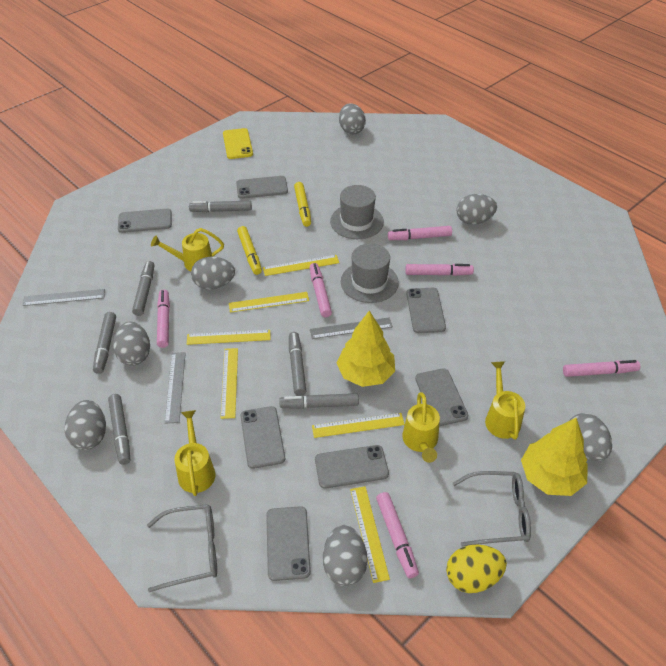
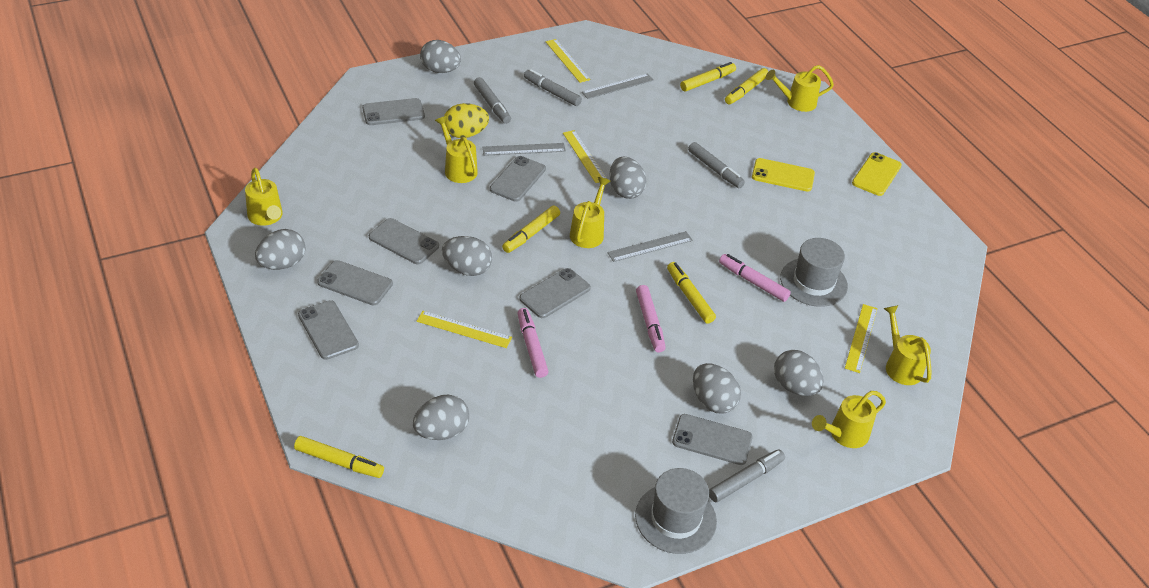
grey glasses: 2 -> 0
grey marker: 6 -> 4
pink marker: 6 -> 3
yellow marker: 2 -> 5
yellow phone: 1 -> 2
yellow ruler: 6 -> 4
yellow tree: 2 -> 0
yellow watering can: 4 -> 6

